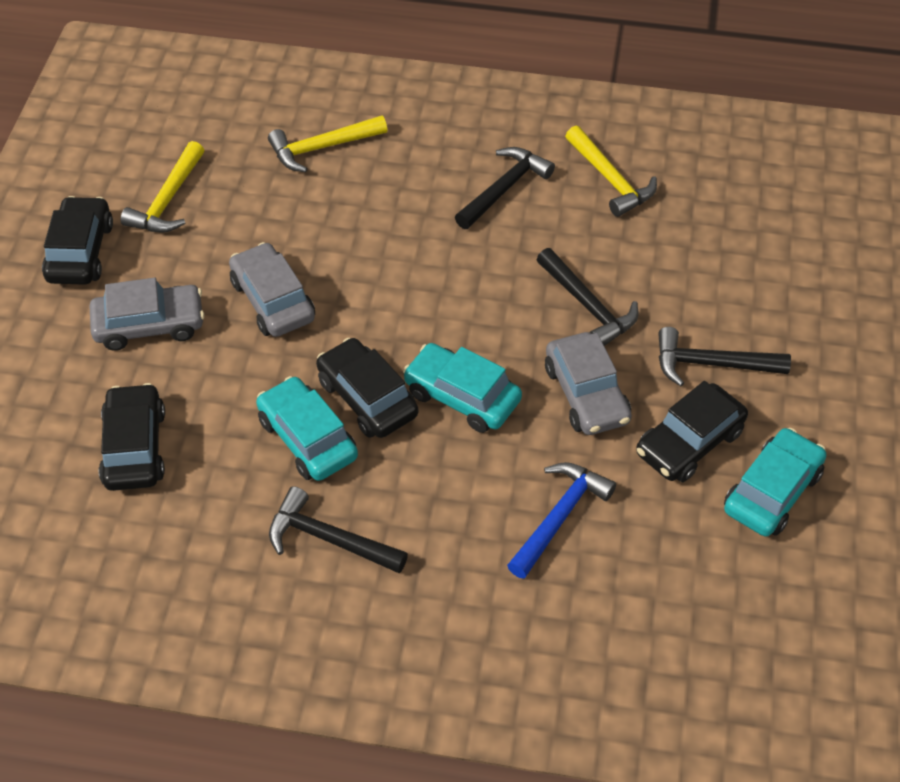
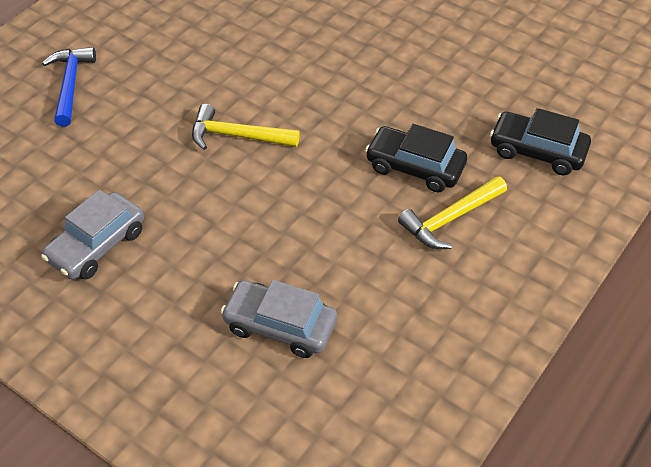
black car: 4 -> 2
black hammer: 4 -> 0
grey car: 3 -> 2
turquoise car: 3 -> 0
yellow hammer: 3 -> 2

